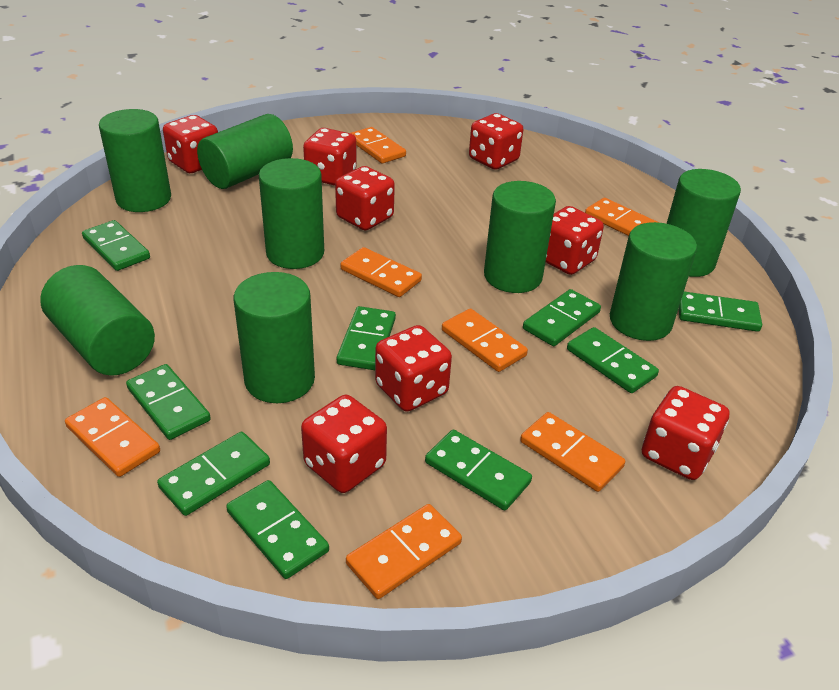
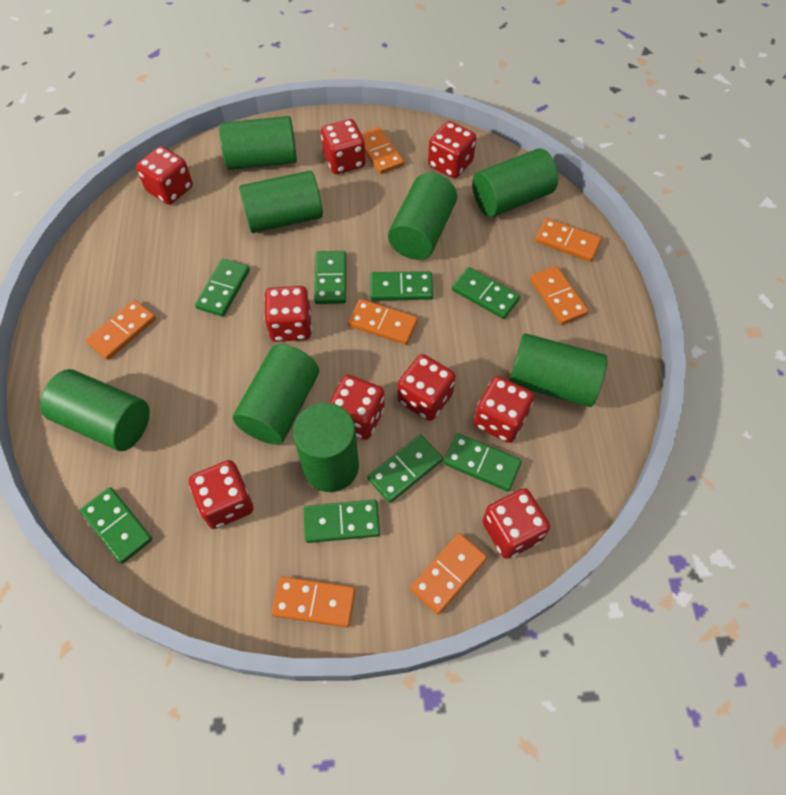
green domino: 9 -> 8
red dice: 8 -> 9

